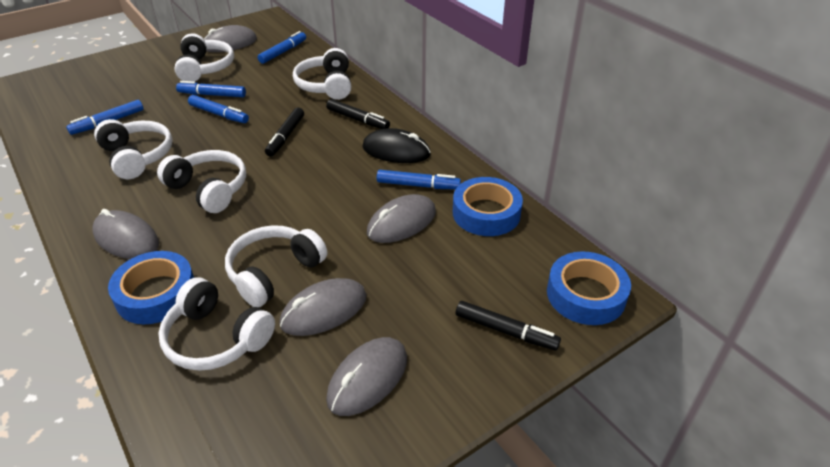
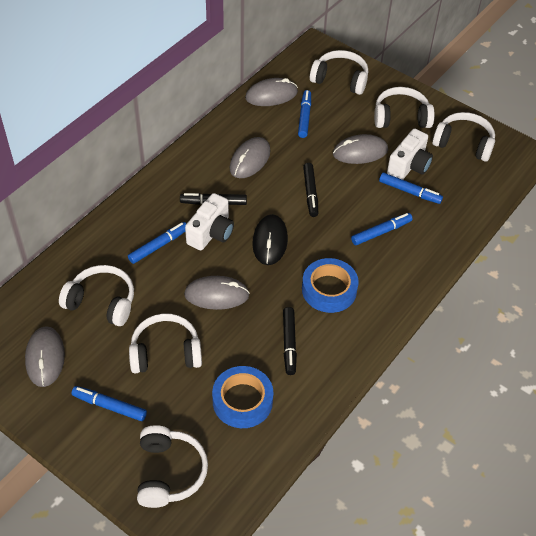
blue tape: 3 -> 2
white camera: 0 -> 2

